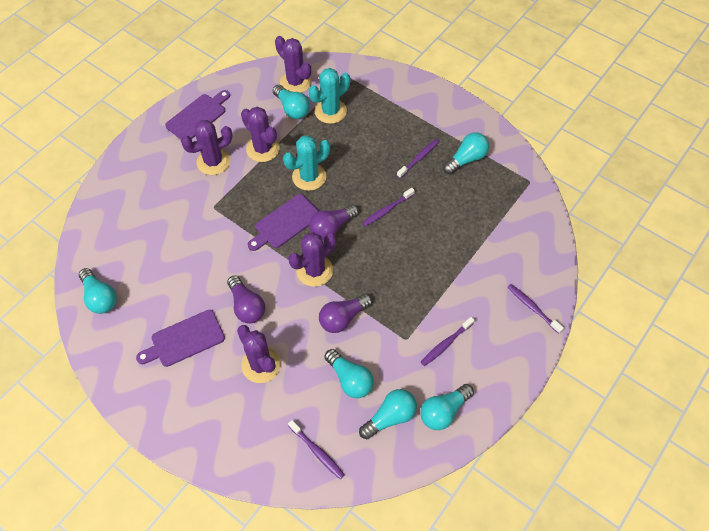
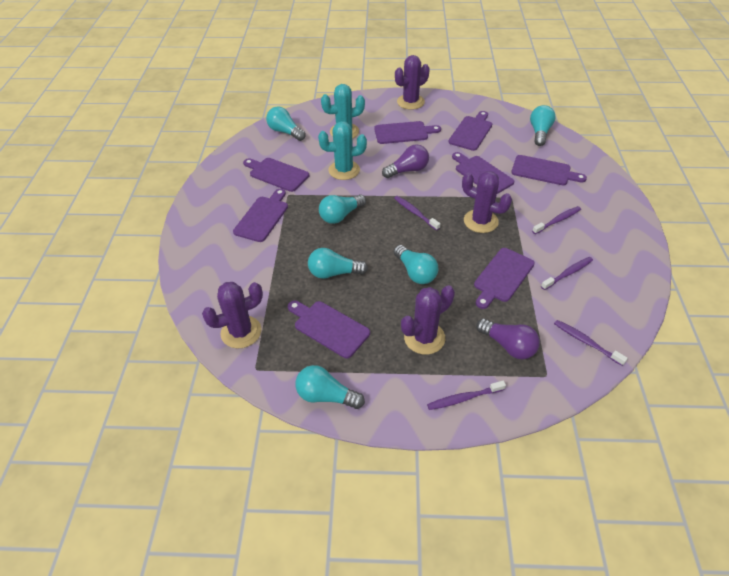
purple cactus: 5 -> 4
purple cutting board: 3 -> 8
purple light bulb: 3 -> 2

